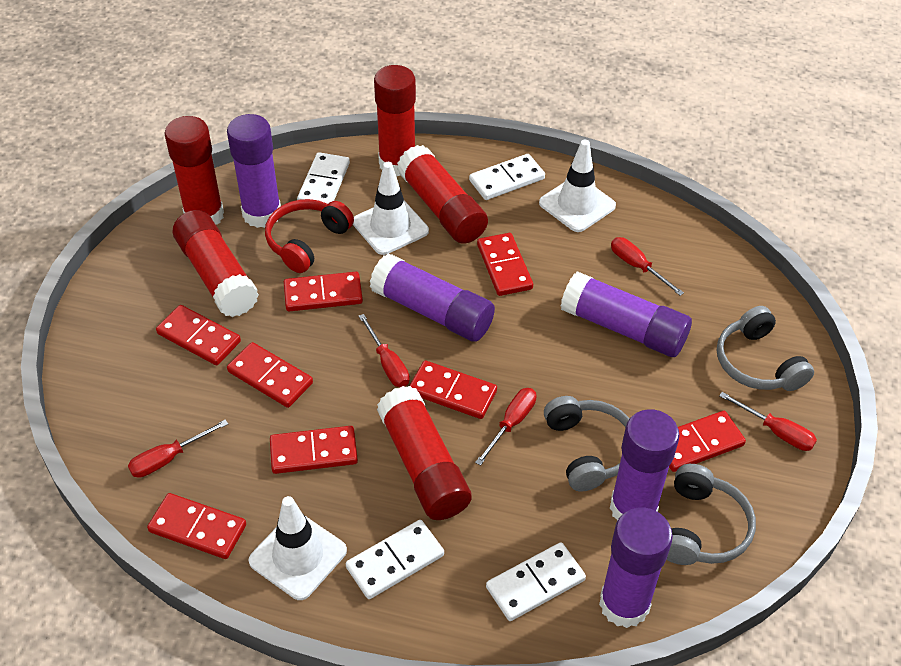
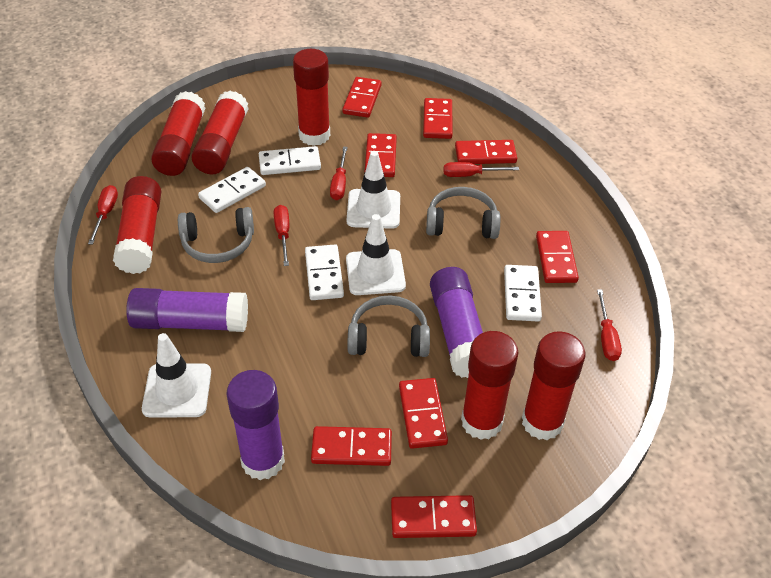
purple glue stick: 5 -> 3
red glue stick: 5 -> 6
red headphones: 1 -> 0

